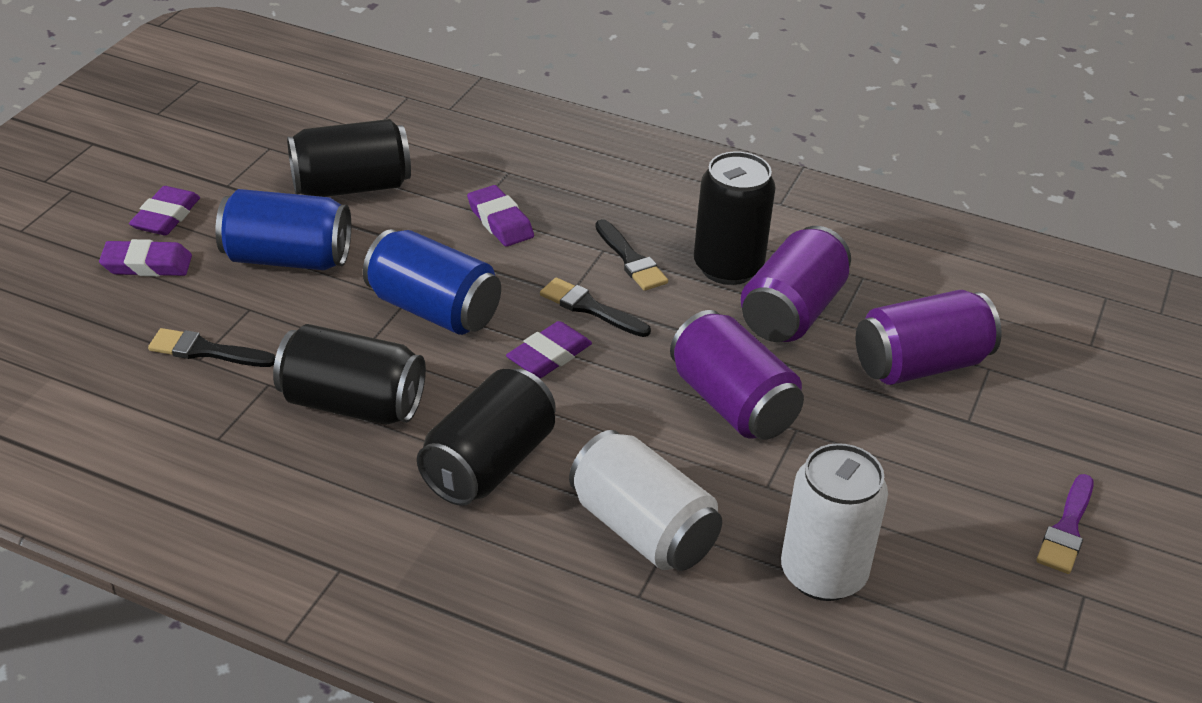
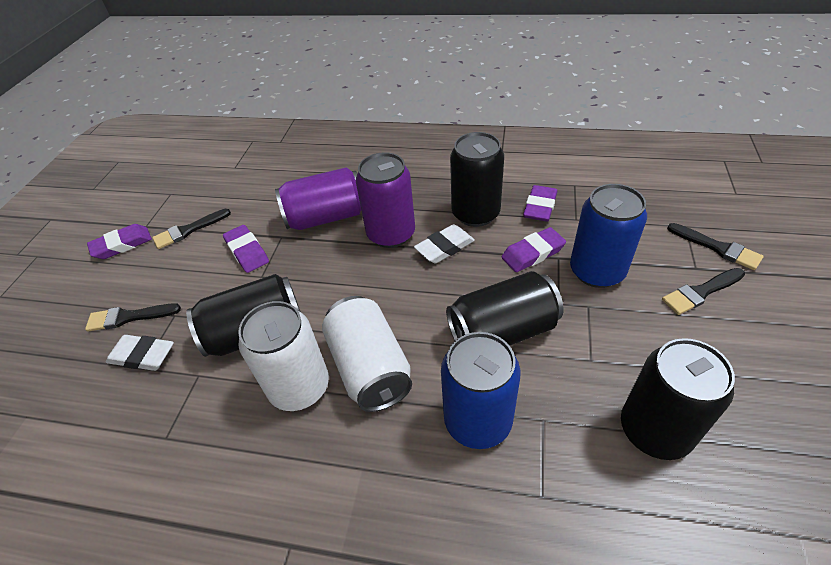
black brush: 3 -> 4
purple brush: 1 -> 0
purple can: 3 -> 2
white eraser: 0 -> 2

